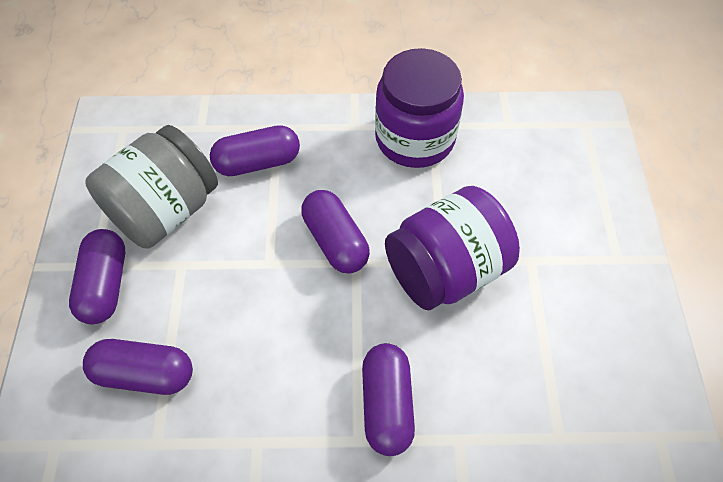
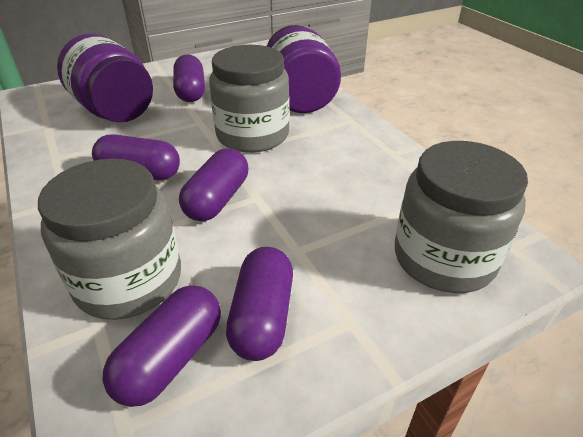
grey jar: 1 -> 3

